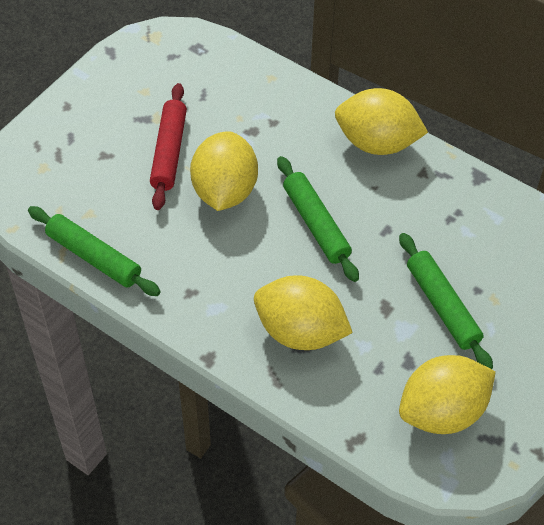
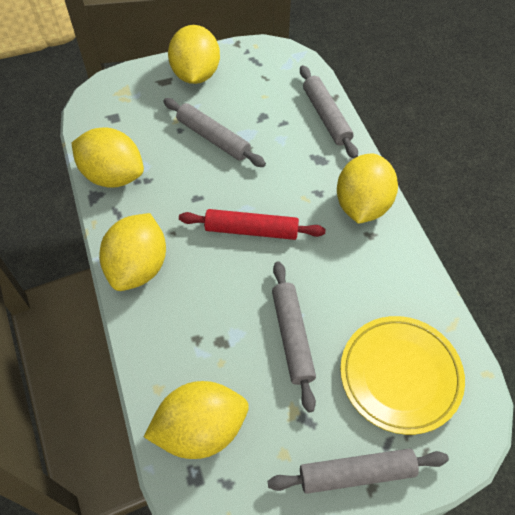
green rolling pin: 3 -> 0
grey rolling pin: 0 -> 4
yellow lemon: 4 -> 5
yellow plate: 0 -> 1

